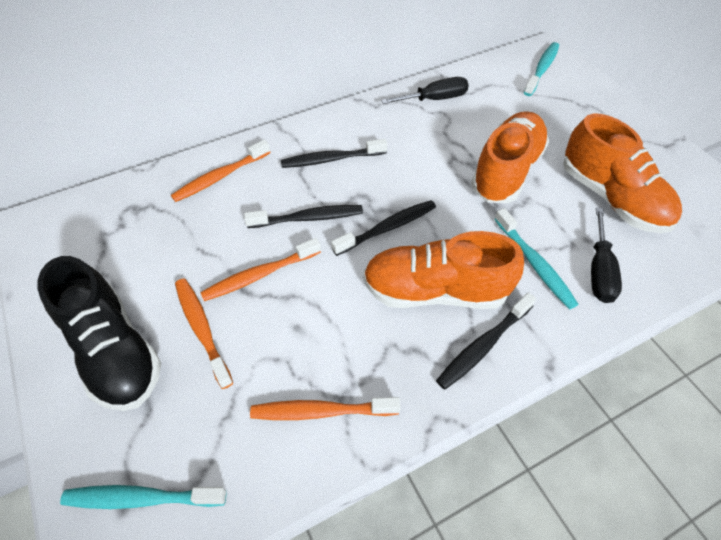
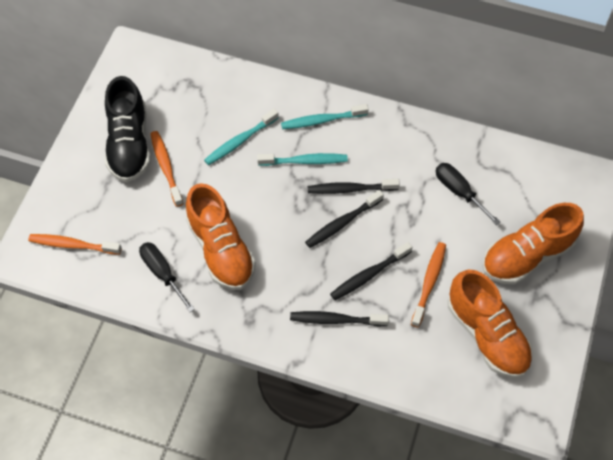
orange toothbrush: 4 -> 3

